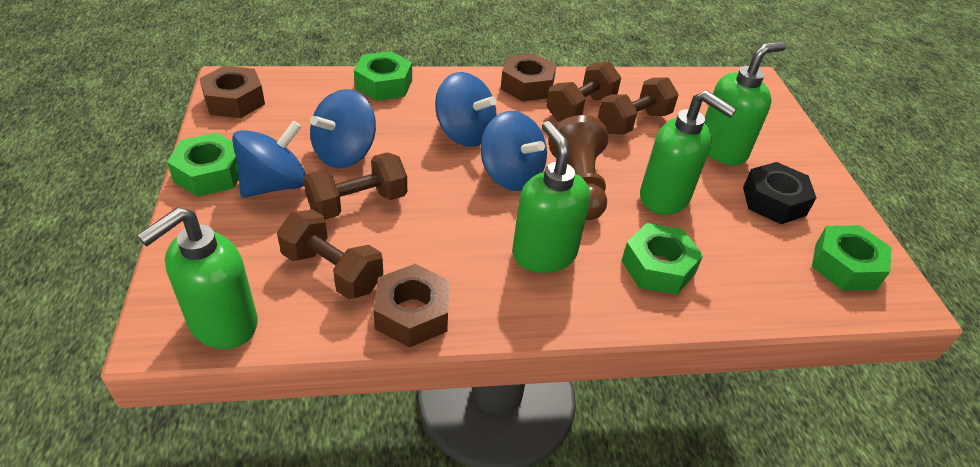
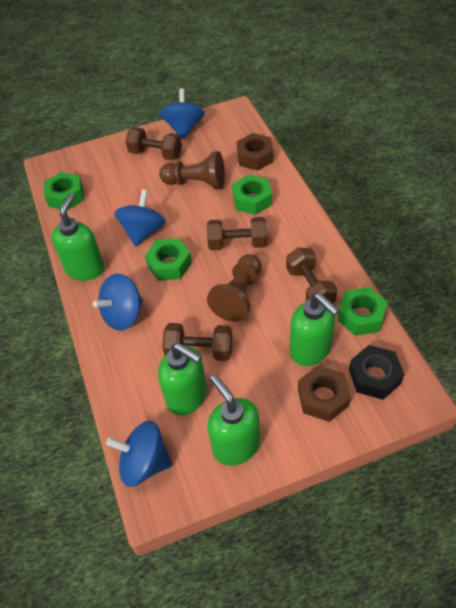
brown nut: 3 -> 2
brown pawn: 1 -> 2

